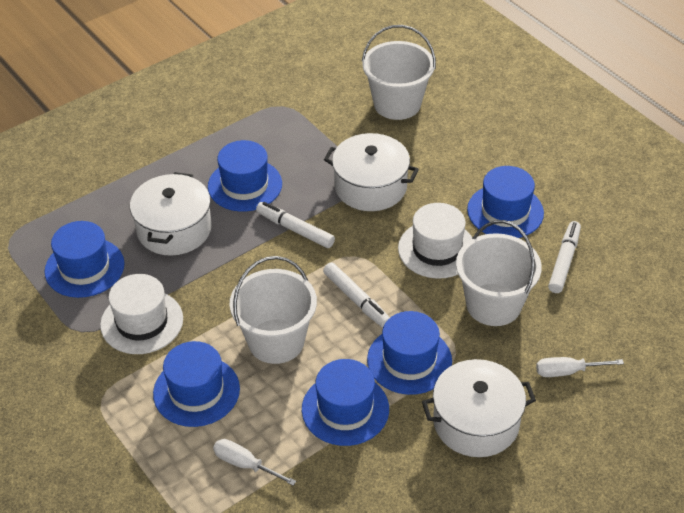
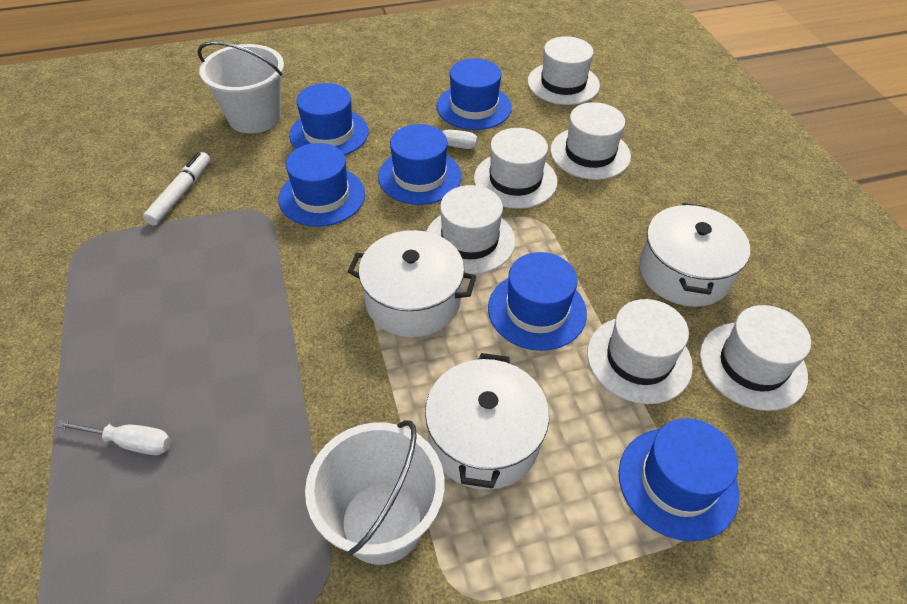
white bucket: 3 -> 2
white hat: 2 -> 6
white marker: 3 -> 1

